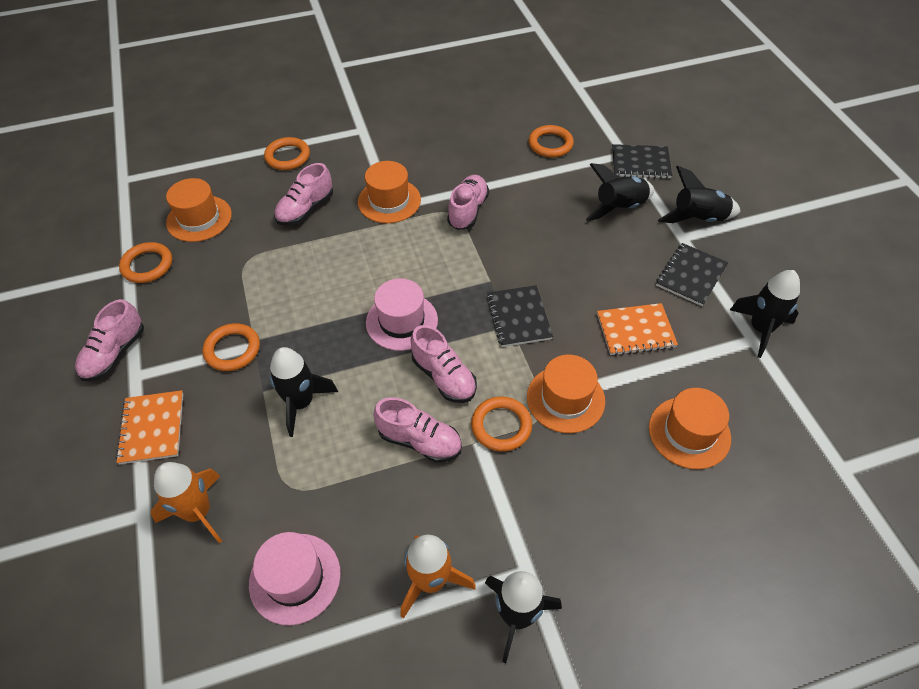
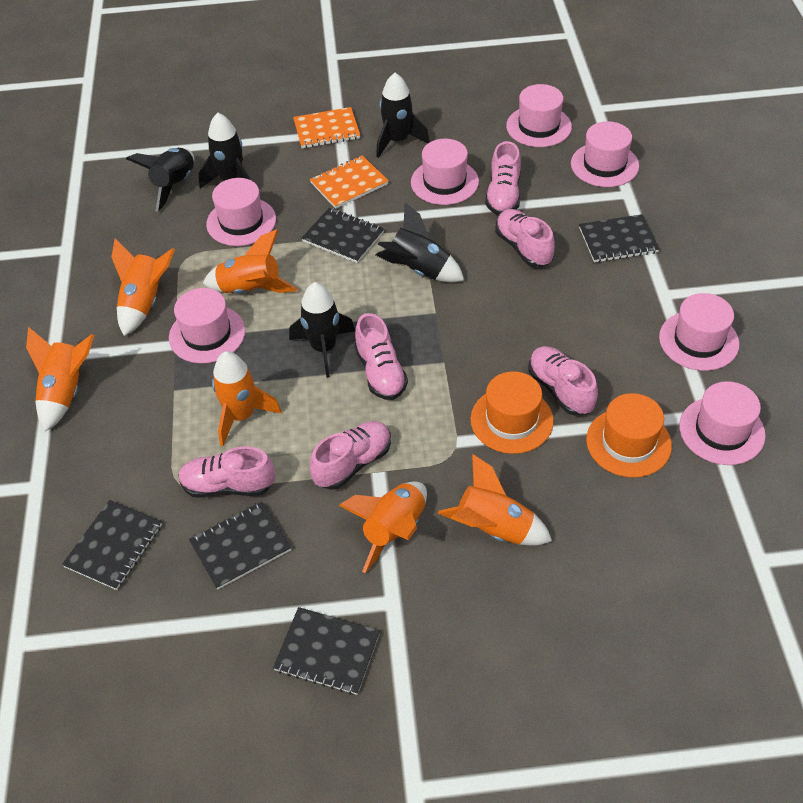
black notebook: 3 -> 5
orange hat: 4 -> 2
orange ring: 5 -> 0
orange rocket: 2 -> 6
pink hat: 2 -> 7
pink shoe: 5 -> 6

